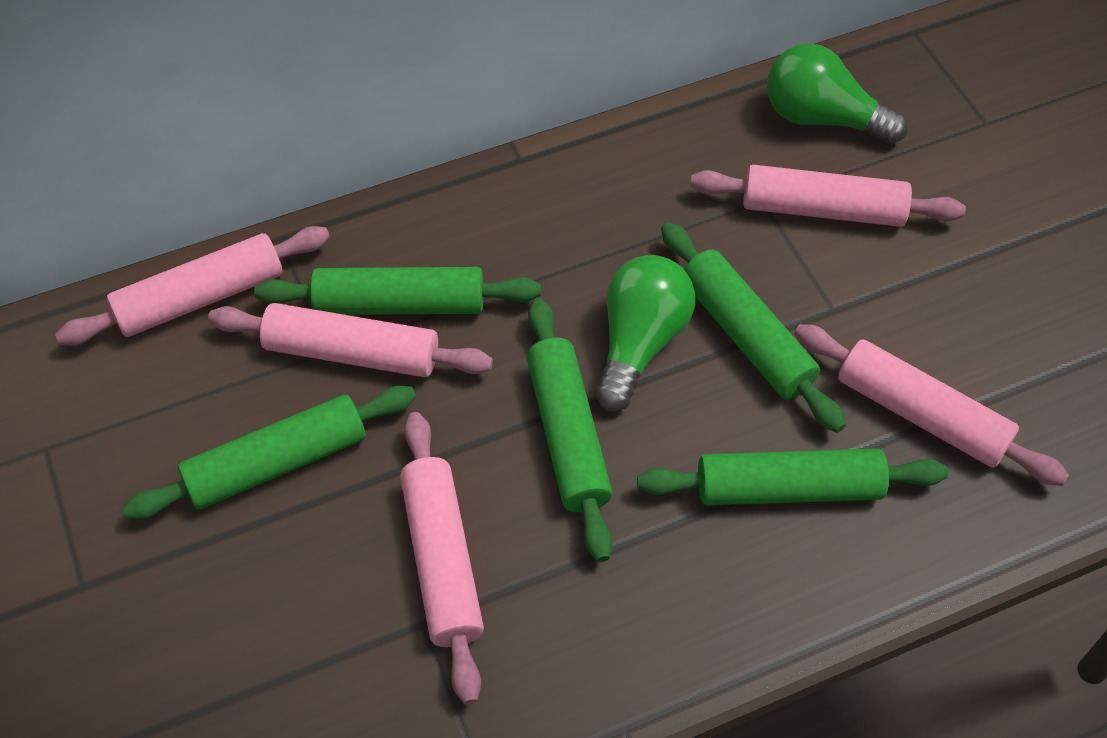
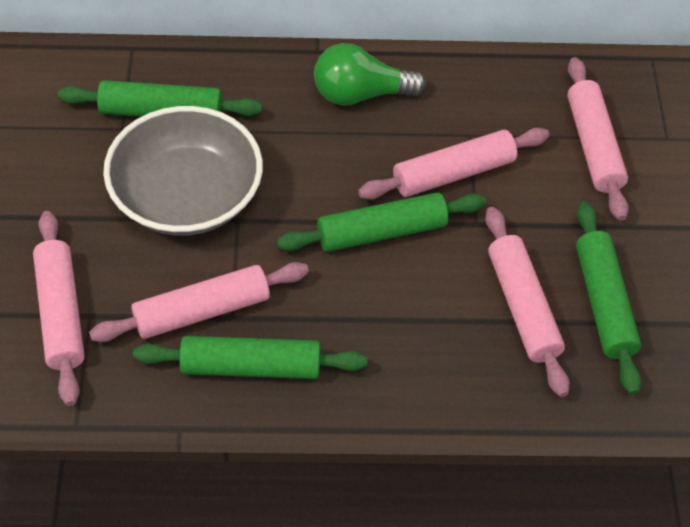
green light bulb: 2 -> 1
green rolling pin: 5 -> 4
grey bowl: 0 -> 1

